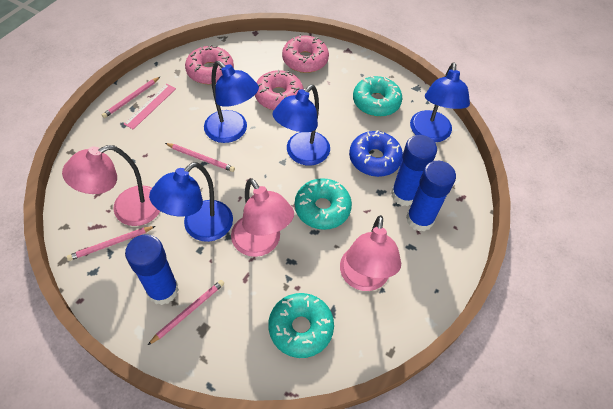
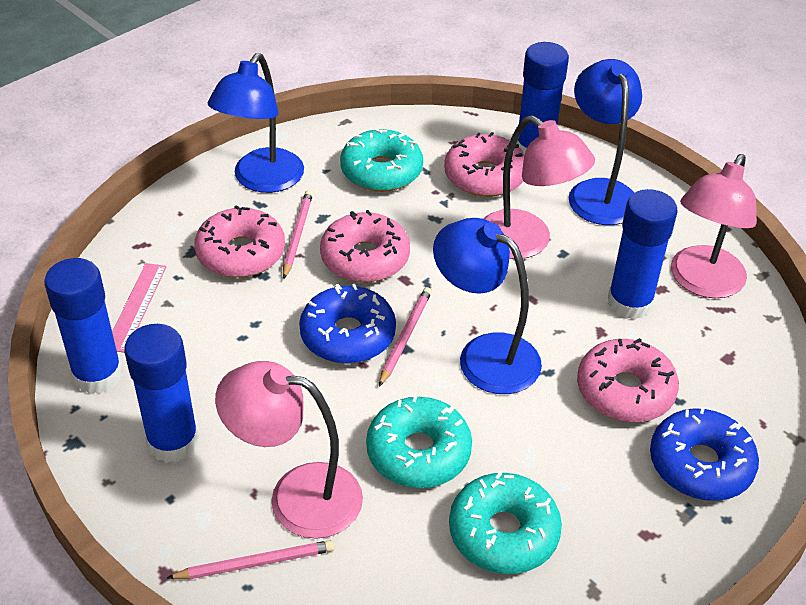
blue donut: 1 -> 2
blue glue stick: 3 -> 4
blue lamp: 4 -> 3
pink donut: 3 -> 4
pink pencil: 4 -> 3

